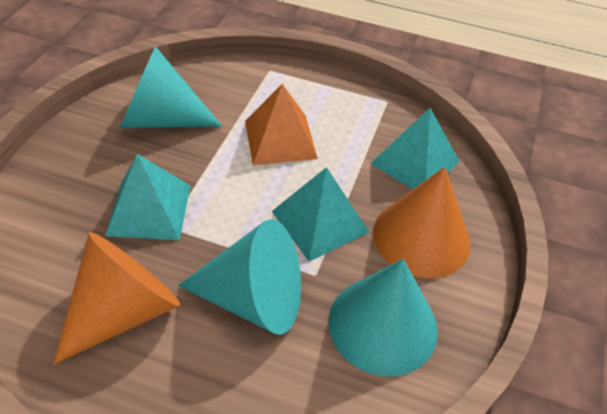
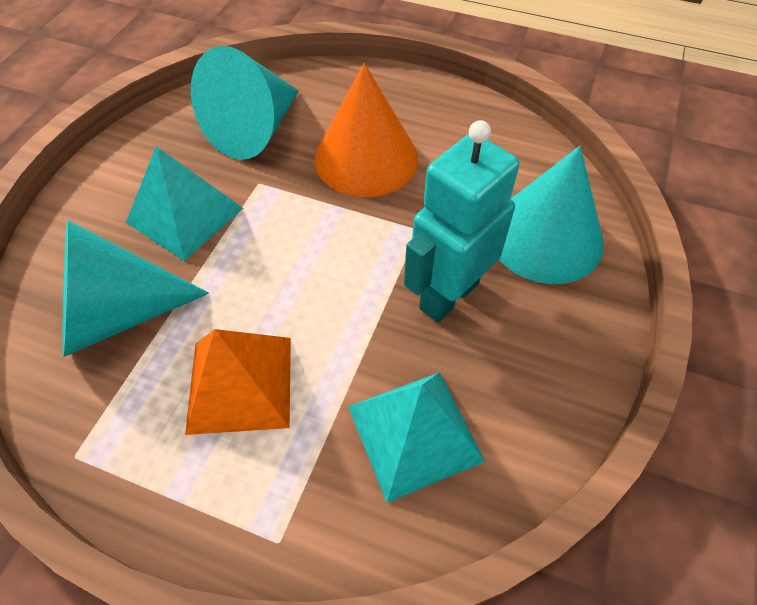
orange cone: 2 -> 1
turquoise pyramid: 3 -> 2
turquoise robot: 0 -> 1

